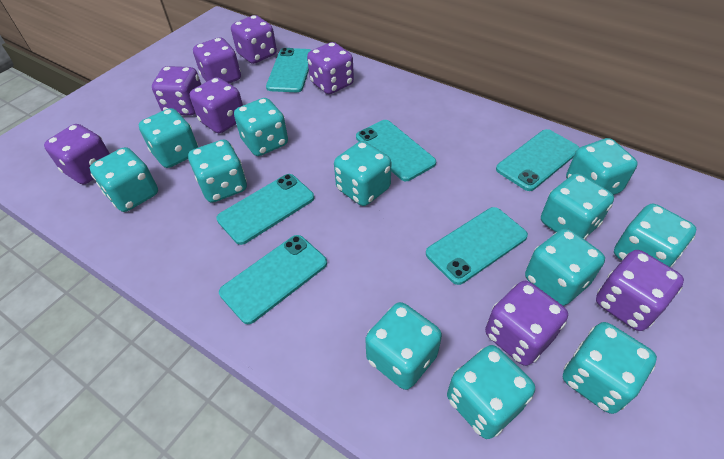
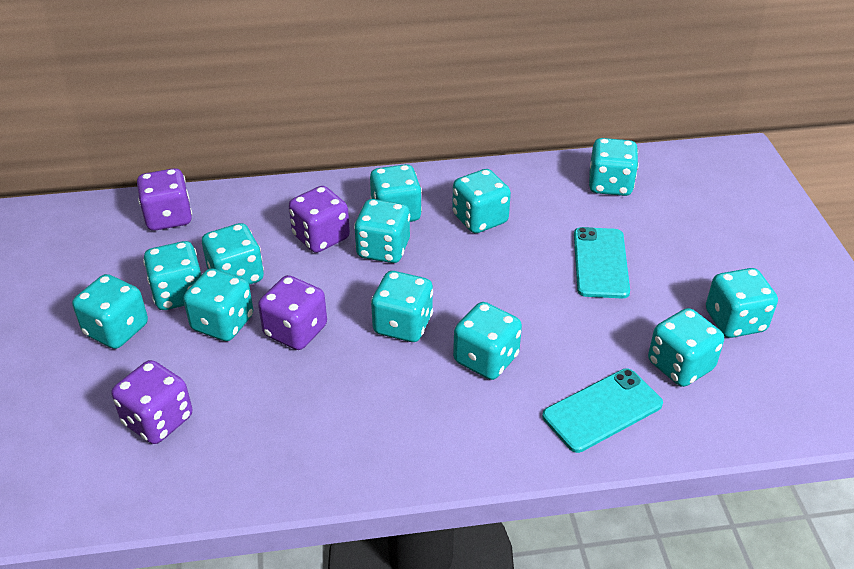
purple dice: 8 -> 4
turquoise phone: 6 -> 2

